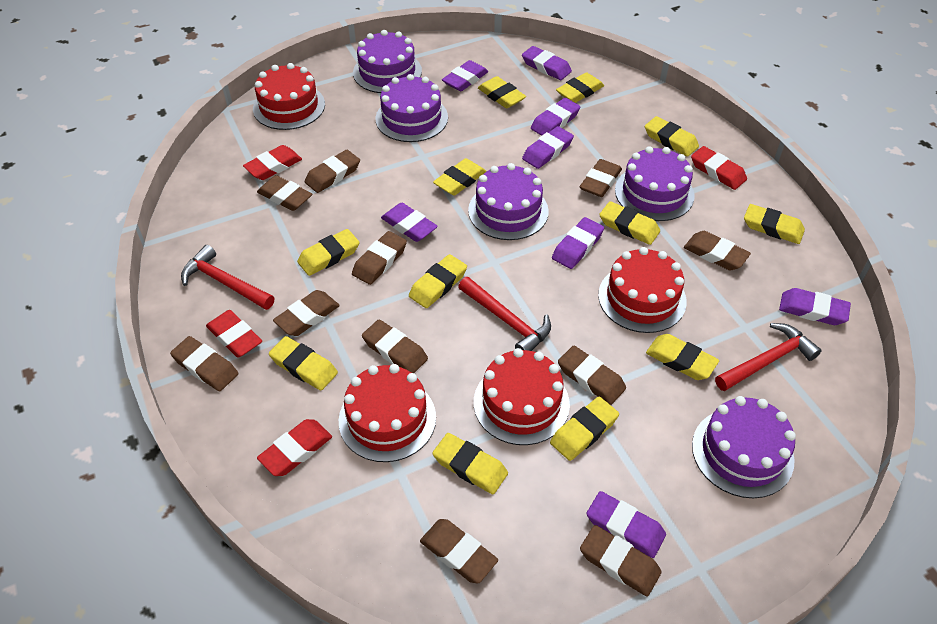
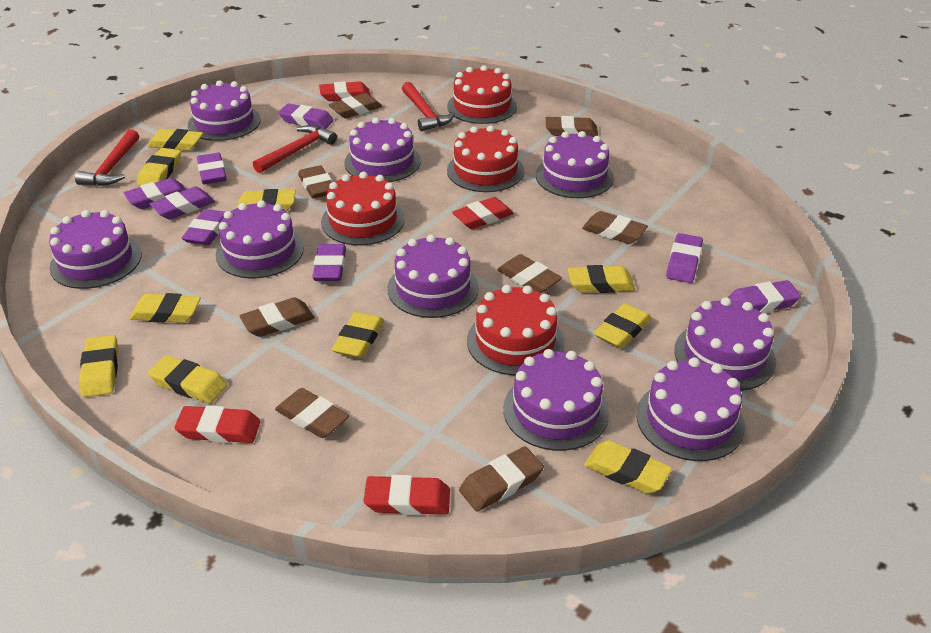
brown eraser: 11 -> 8
purple cake: 5 -> 9
yellow eraser: 12 -> 10

